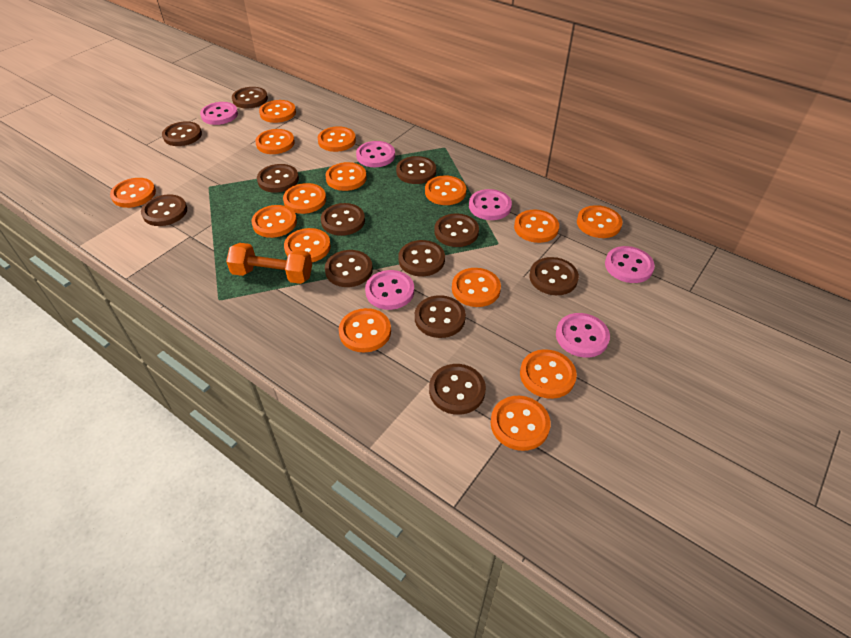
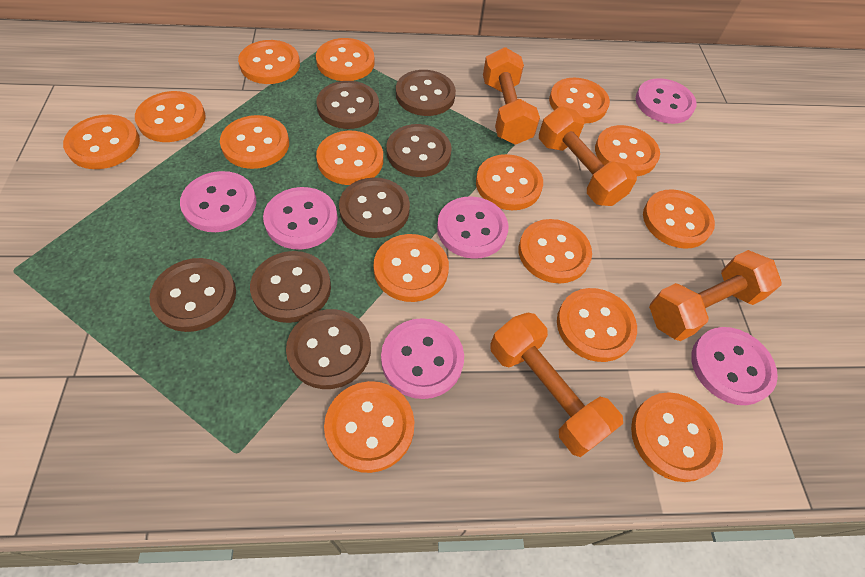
brown button: 12 -> 7
orange dumbbell: 1 -> 4

